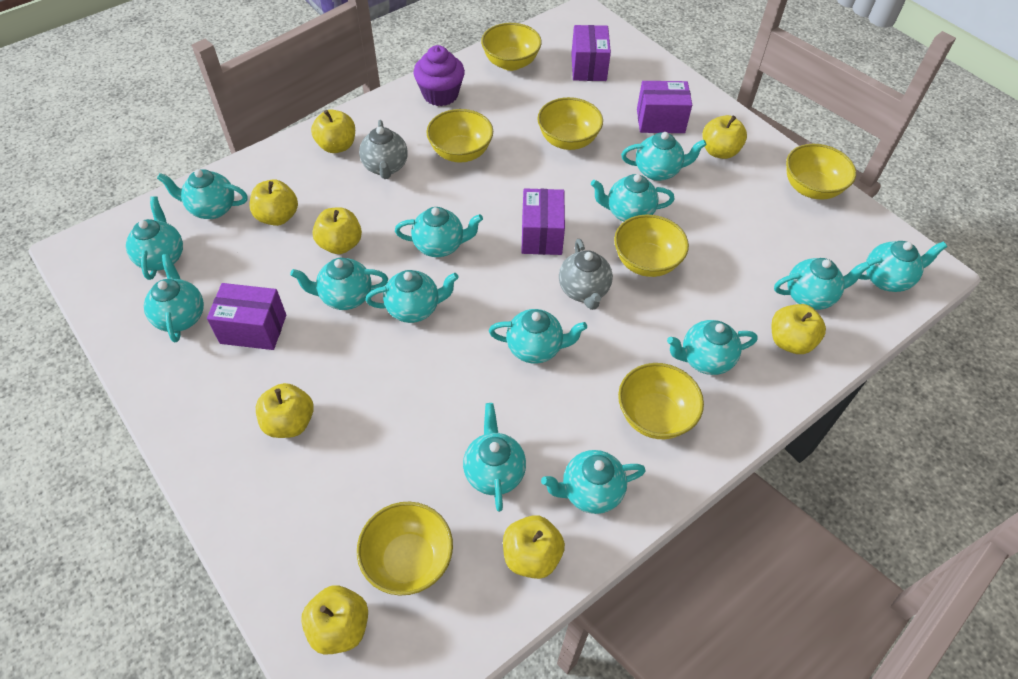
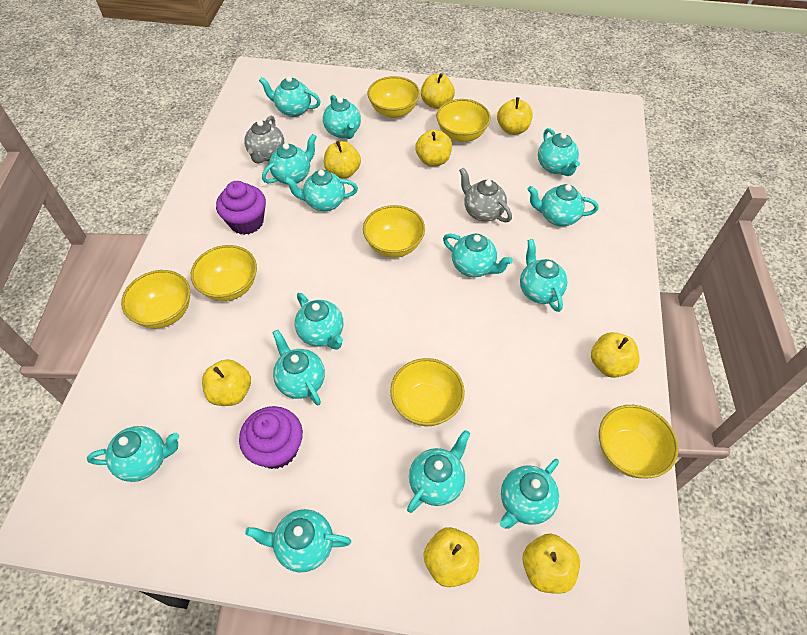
purple box: 4 -> 0
purple cupcake: 1 -> 2

